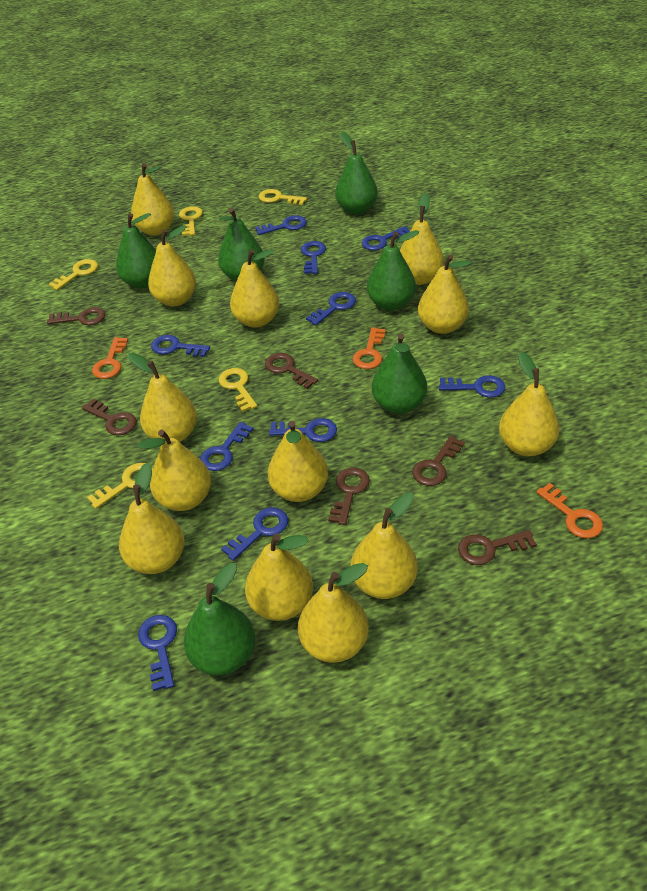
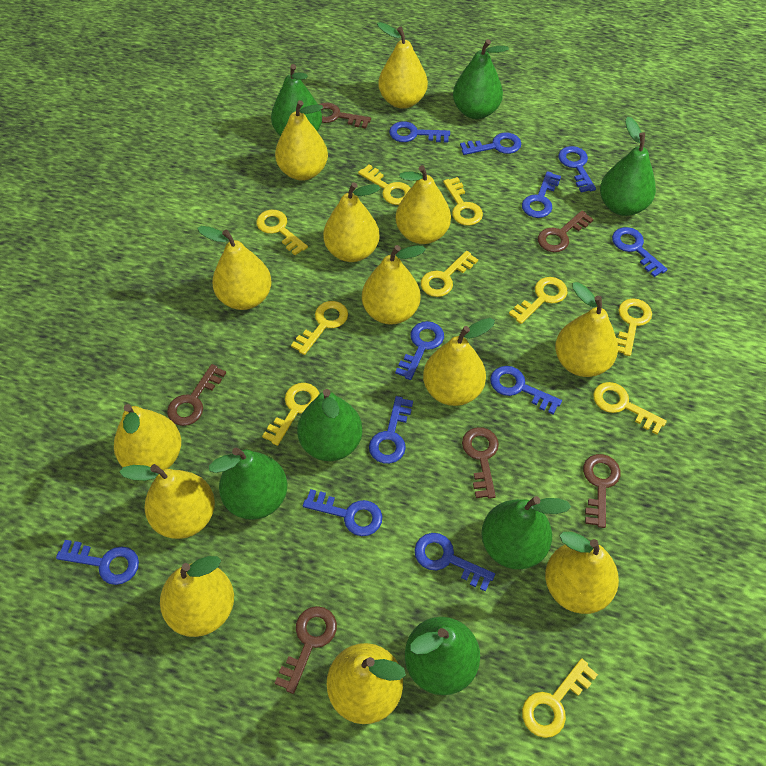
blue key: 10 -> 11
green pear: 6 -> 7
orange key: 3 -> 0
yellow key: 5 -> 10

